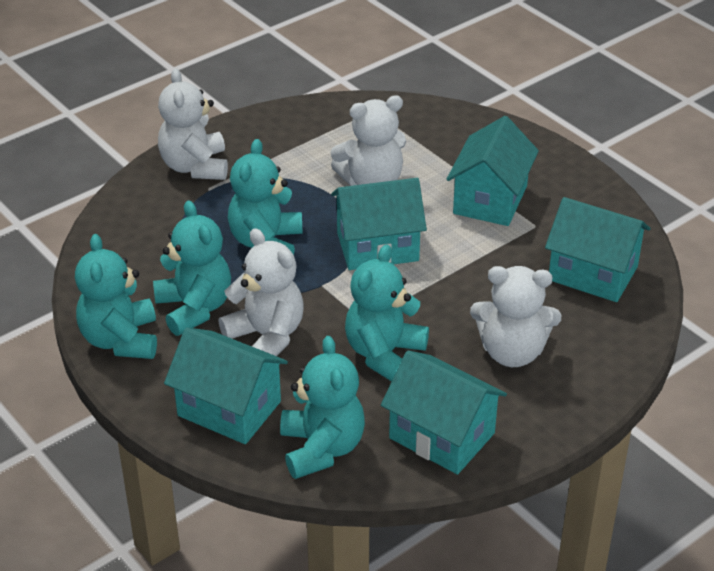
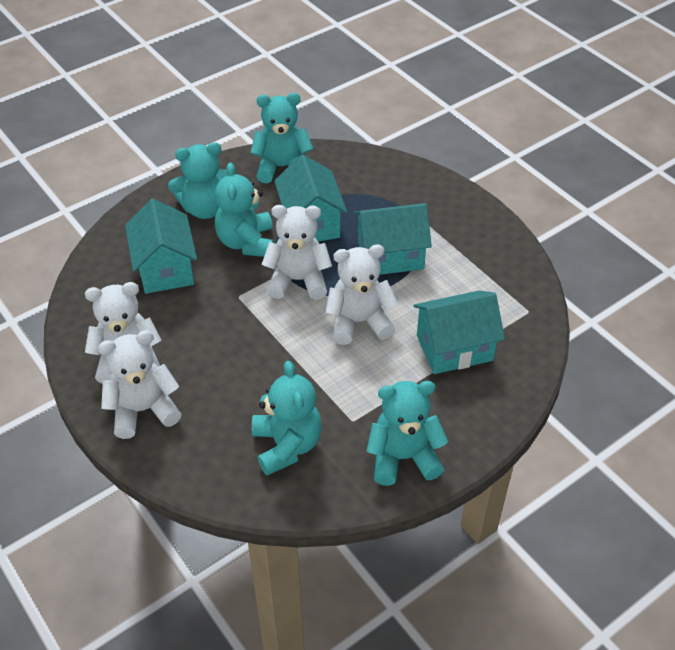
turquoise house: 5 -> 4

